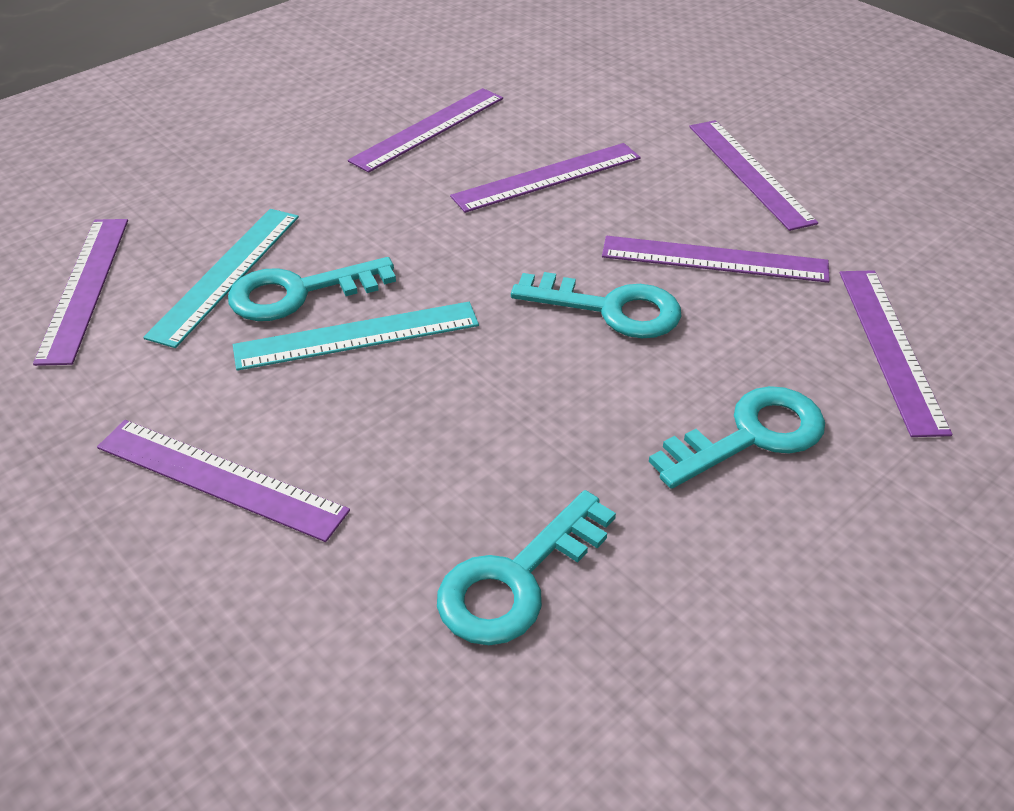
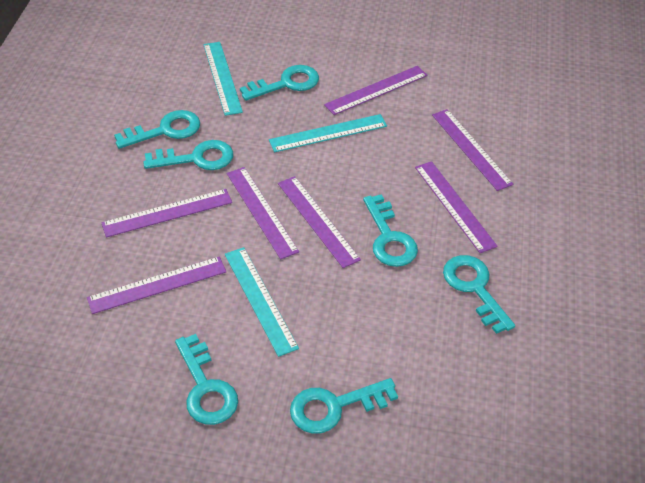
turquoise key: 4 -> 7
turquoise ruler: 2 -> 3

